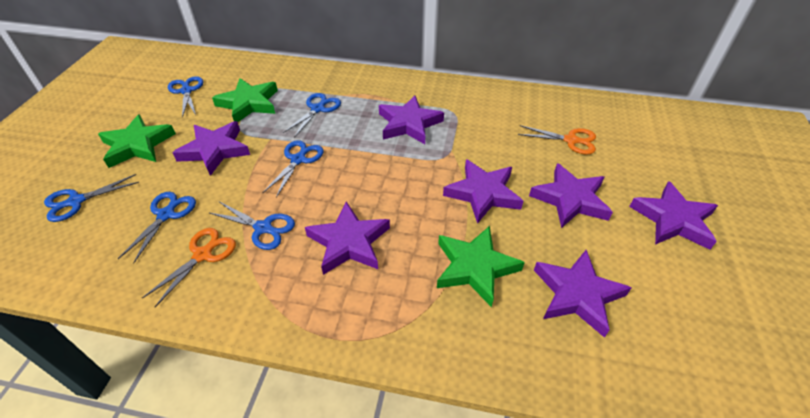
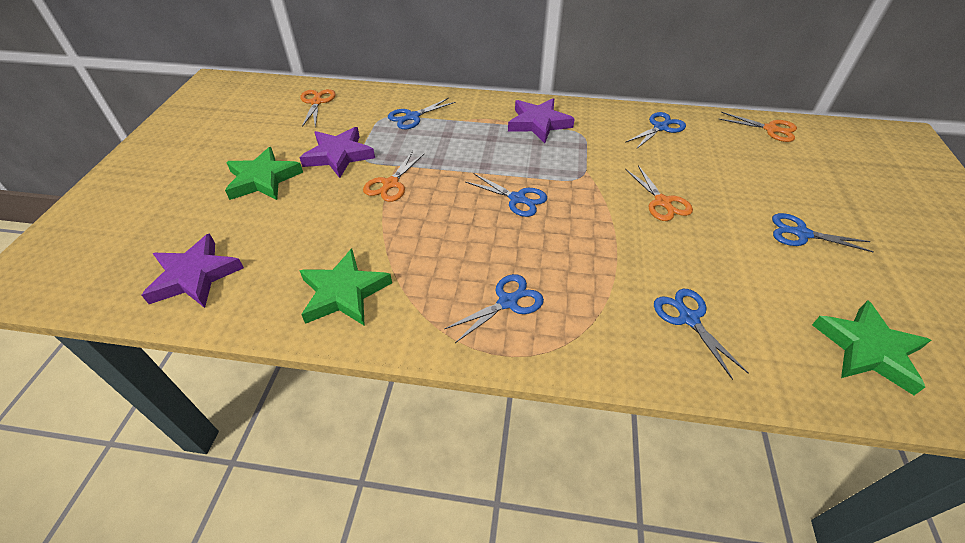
orange scissors: 2 -> 4
purple star: 7 -> 3

